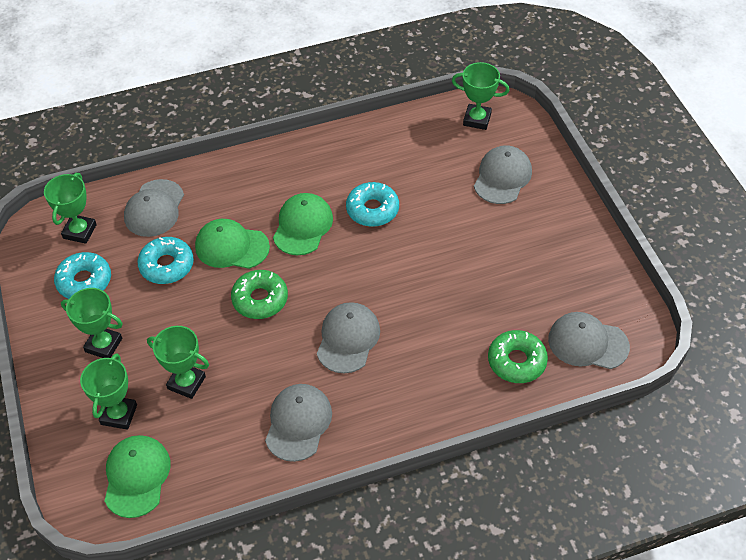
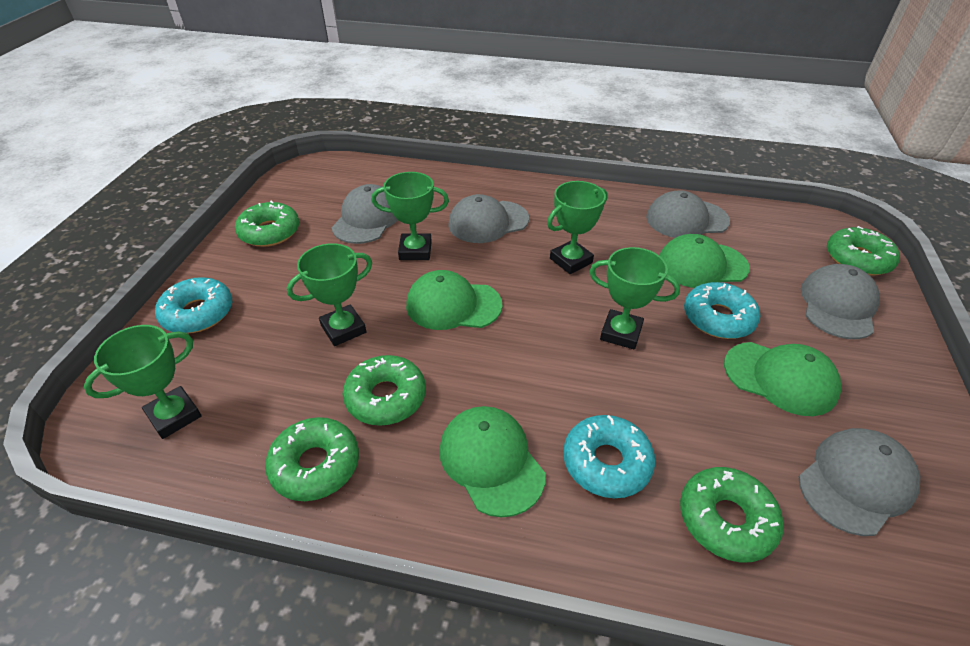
green cap: 3 -> 4
green donut: 2 -> 5

